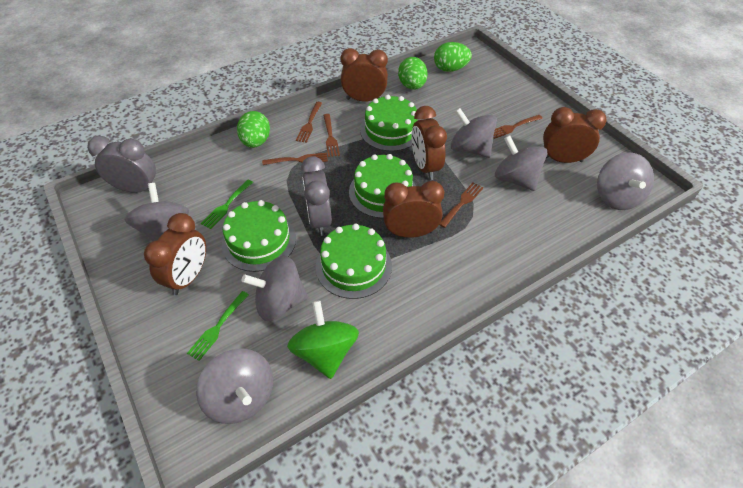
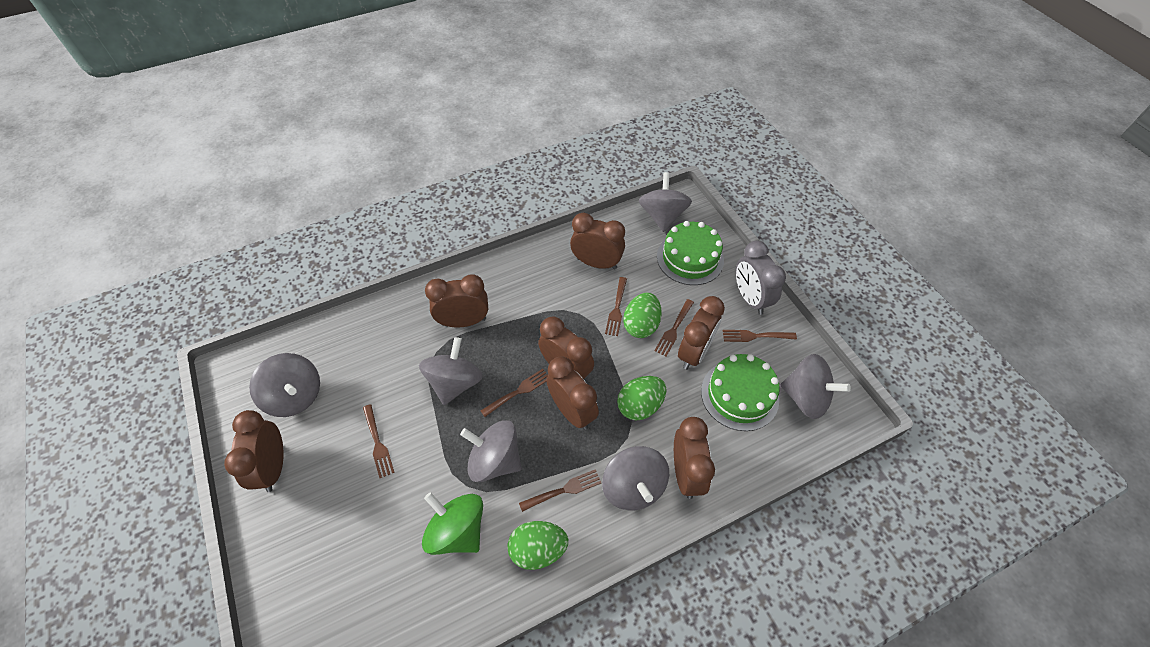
brown clock: 5 -> 7
brown fork: 5 -> 6
green cake: 4 -> 2
green fork: 2 -> 0
grey clock: 2 -> 1

